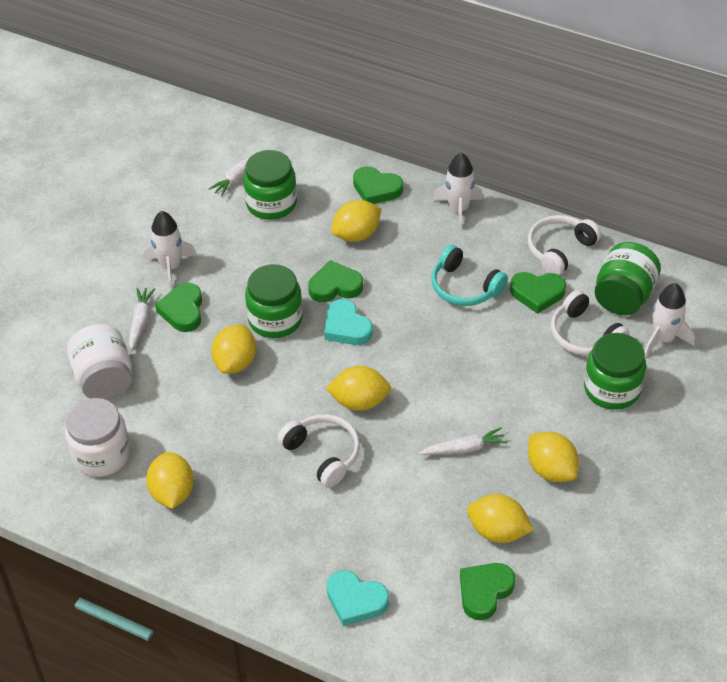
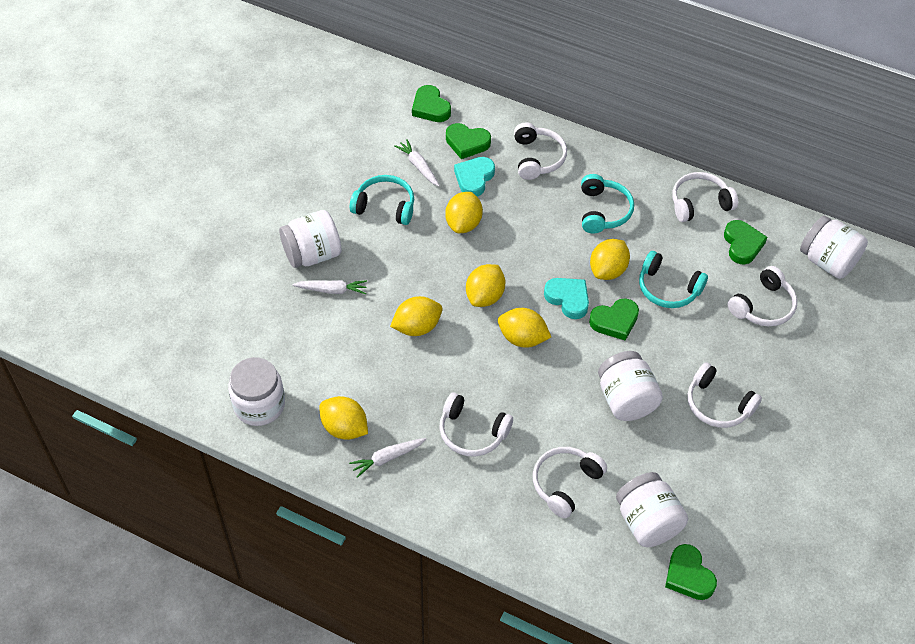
green jar: 4 -> 0
turquoise headphones: 1 -> 3
white headphones: 3 -> 6
white jar: 2 -> 5
white rocket: 3 -> 0

